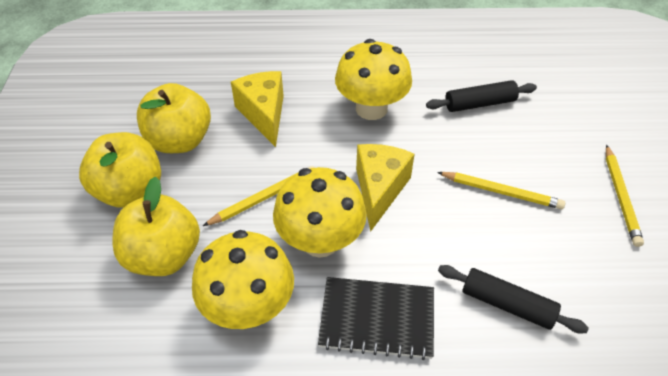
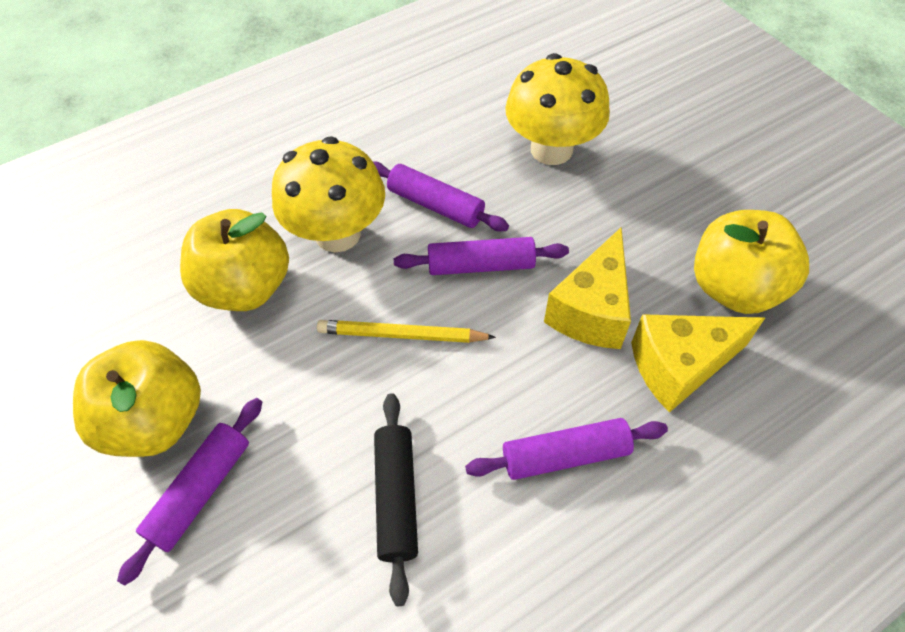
black notebook: 1 -> 0
black rolling pin: 2 -> 1
purple rolling pin: 0 -> 4
yellow mushroom: 3 -> 2
yellow pencil: 3 -> 1

